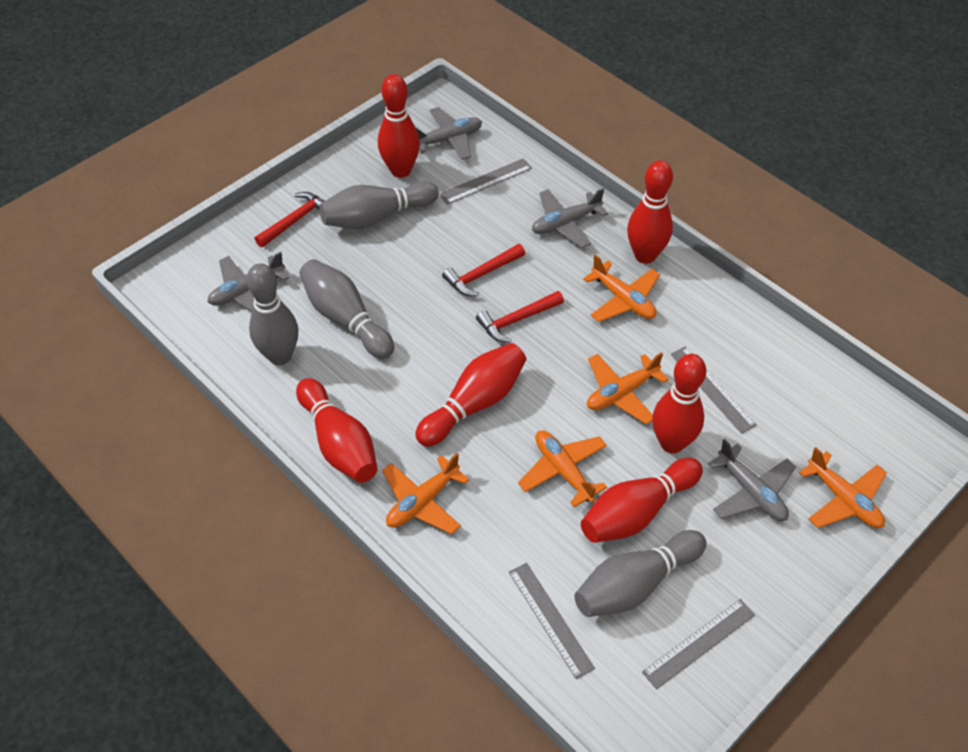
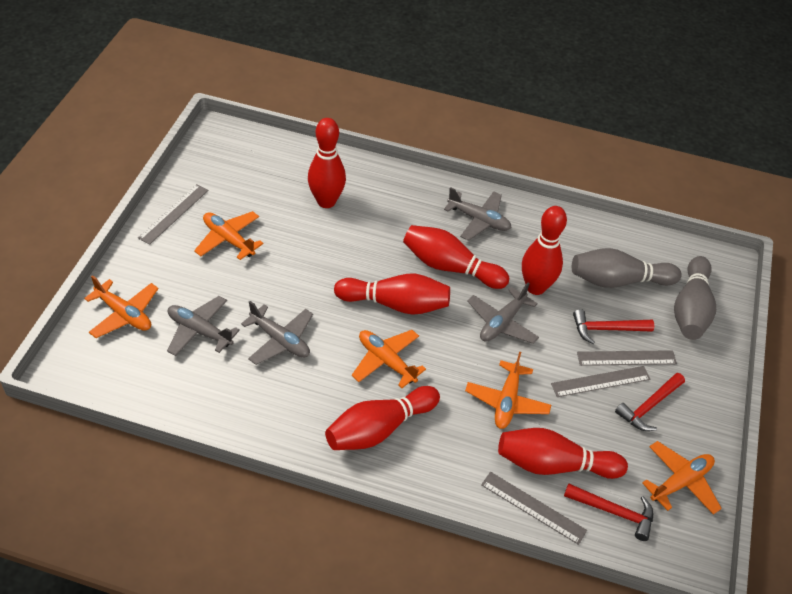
grey bowling pin: 4 -> 2

